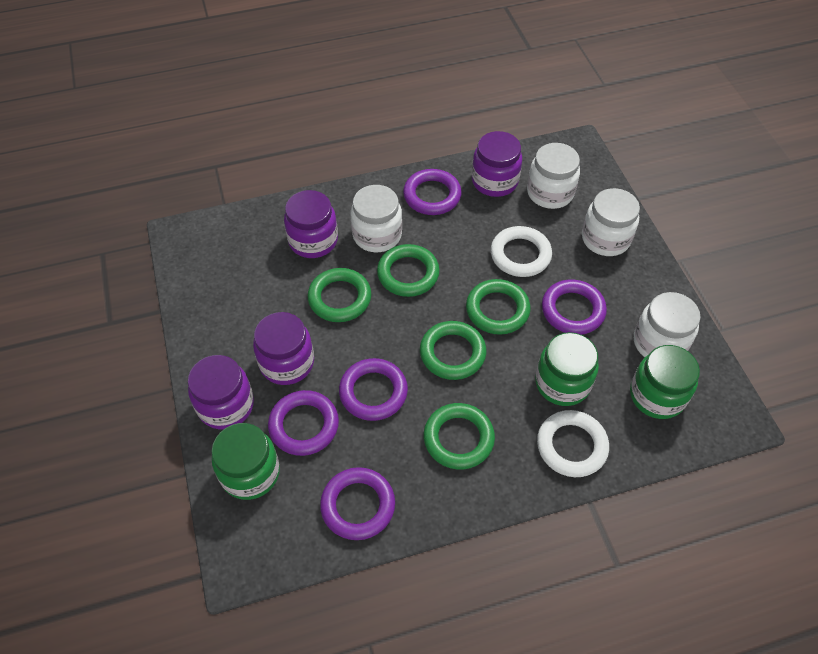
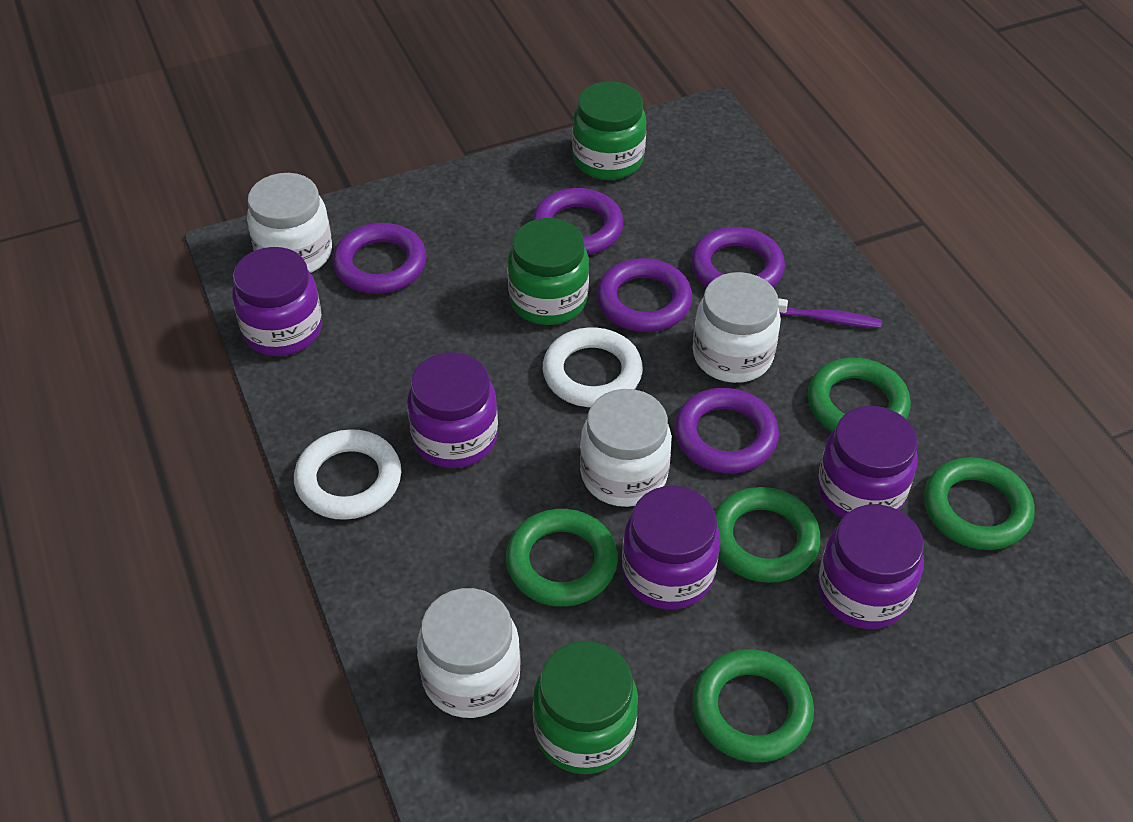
purple jar: 4 -> 5
purple toothbrush: 0 -> 1

